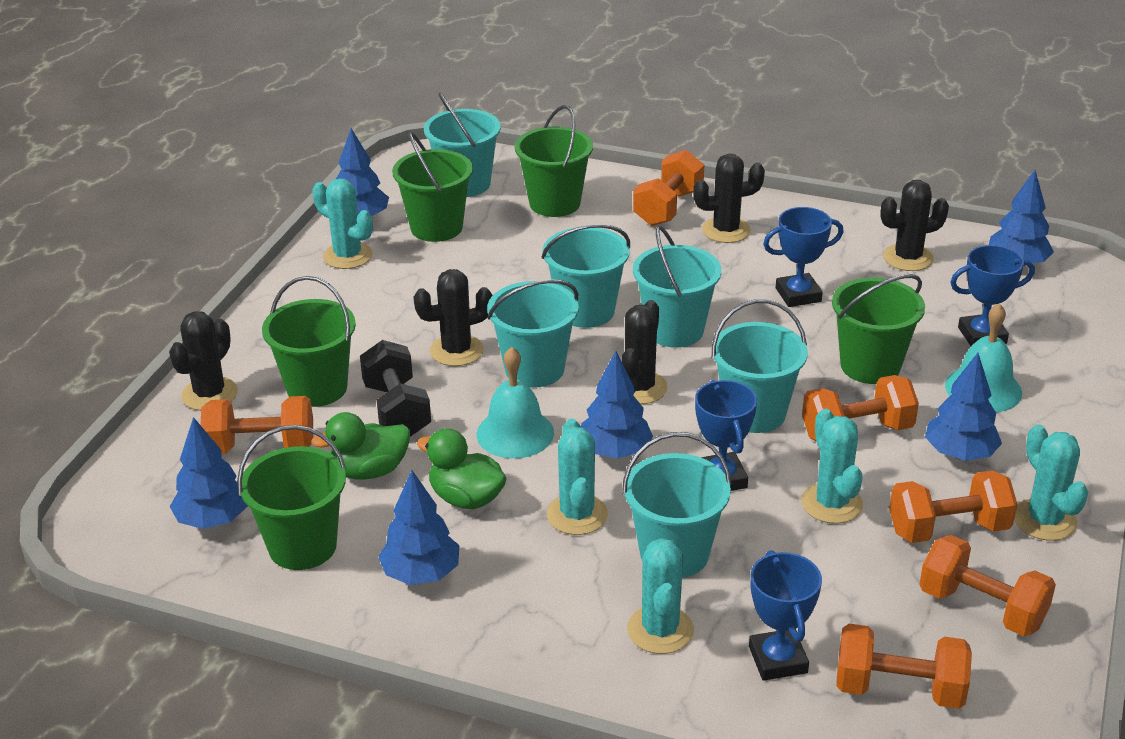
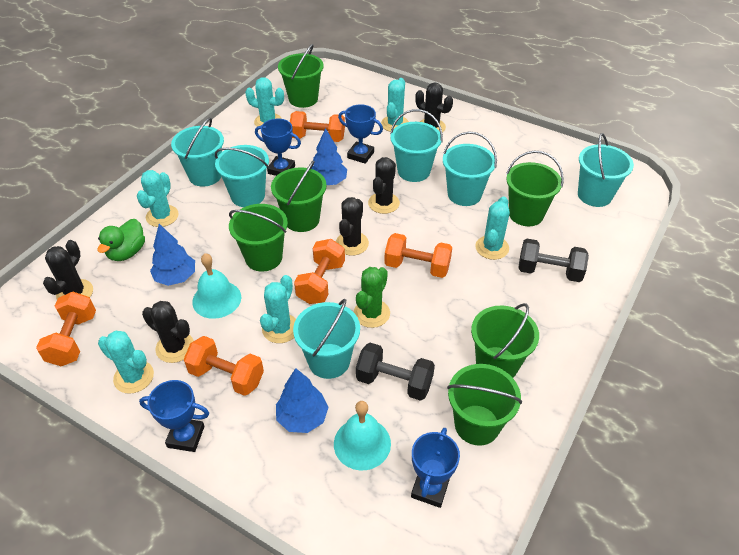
black dumbbell: 1 -> 2
blue tree: 6 -> 3
green bucket: 5 -> 6
green cactus: 0 -> 1
green duck: 2 -> 1
orange dumbbell: 6 -> 5
turquoise cactus: 5 -> 6

